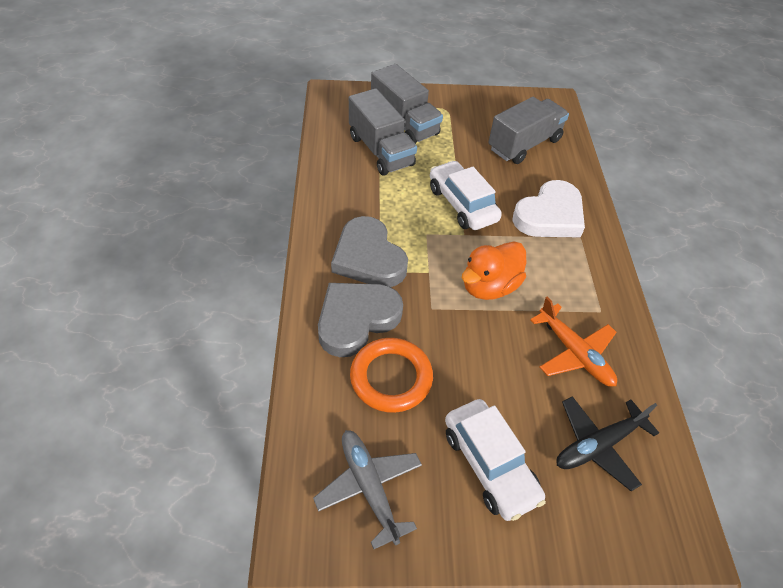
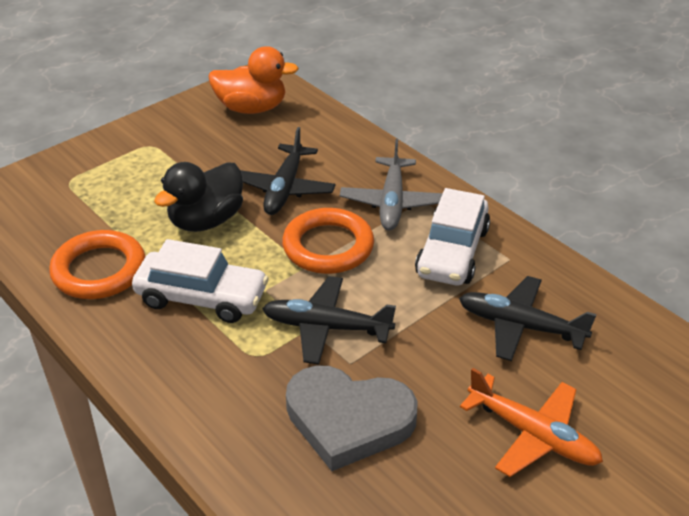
black duck: 0 -> 1
black plane: 1 -> 3
grey heart: 2 -> 1
grey truck: 3 -> 0
orange ring: 1 -> 2
white heart: 1 -> 0

